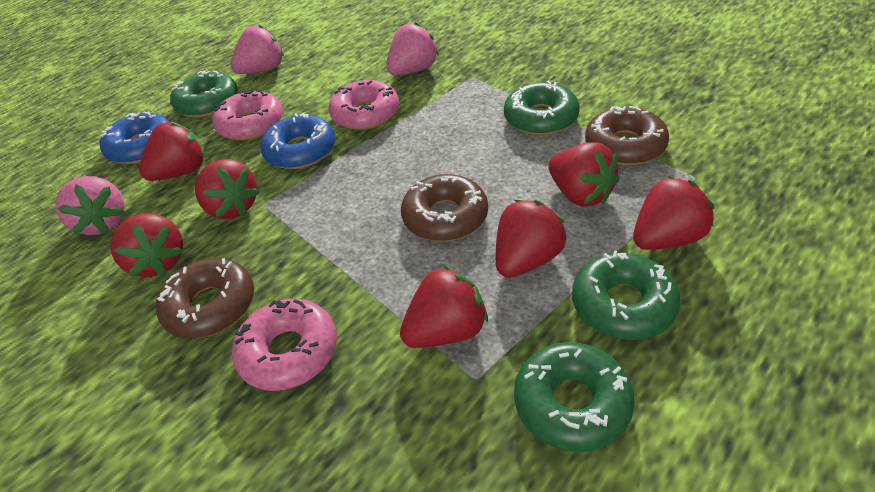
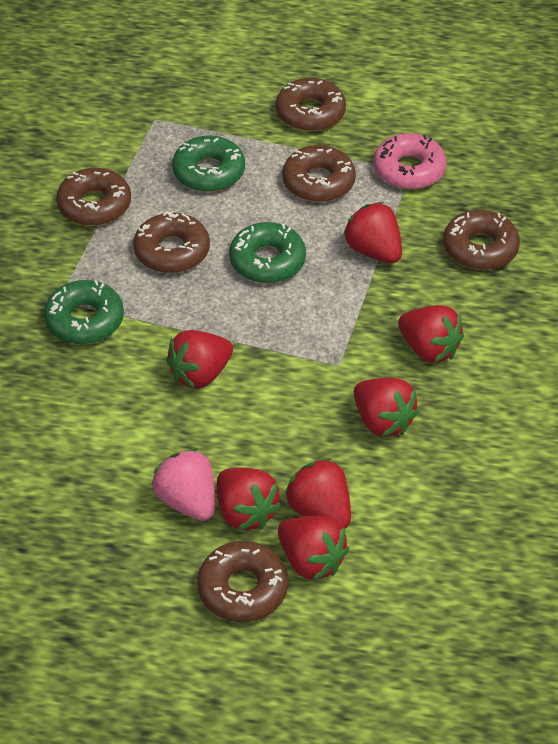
blue donut: 2 -> 0
brown donut: 3 -> 6
green donut: 4 -> 3
pink donut: 3 -> 1
pink strawberry: 3 -> 1

